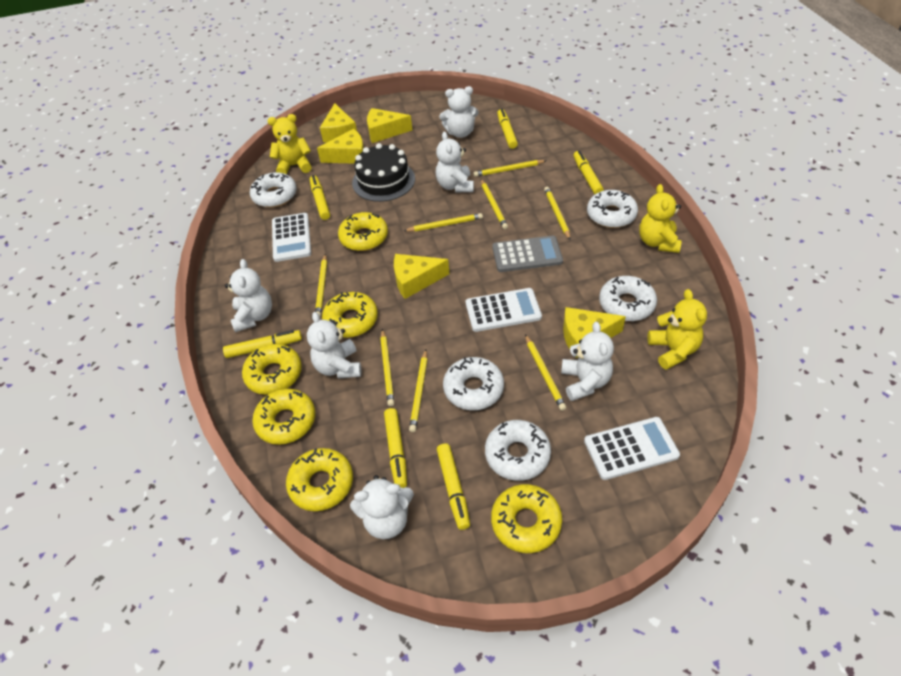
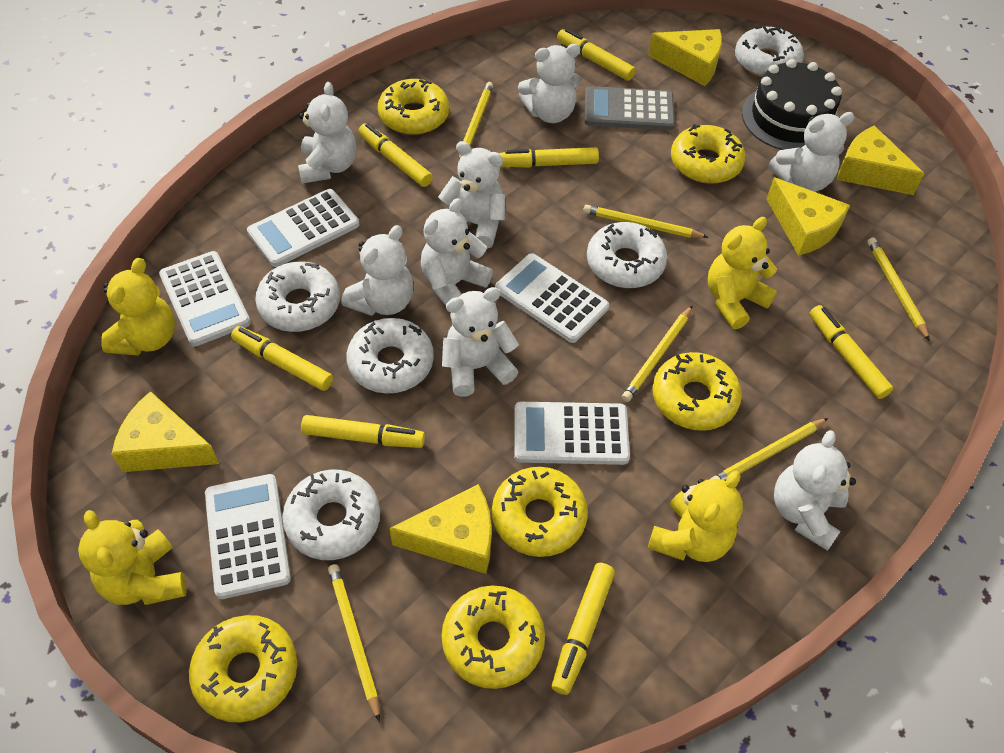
white calculator: 3 -> 5
white teddy bear: 6 -> 8
yellow marker: 6 -> 7
yellow pencil: 8 -> 6
yellow teddy bear: 3 -> 4

